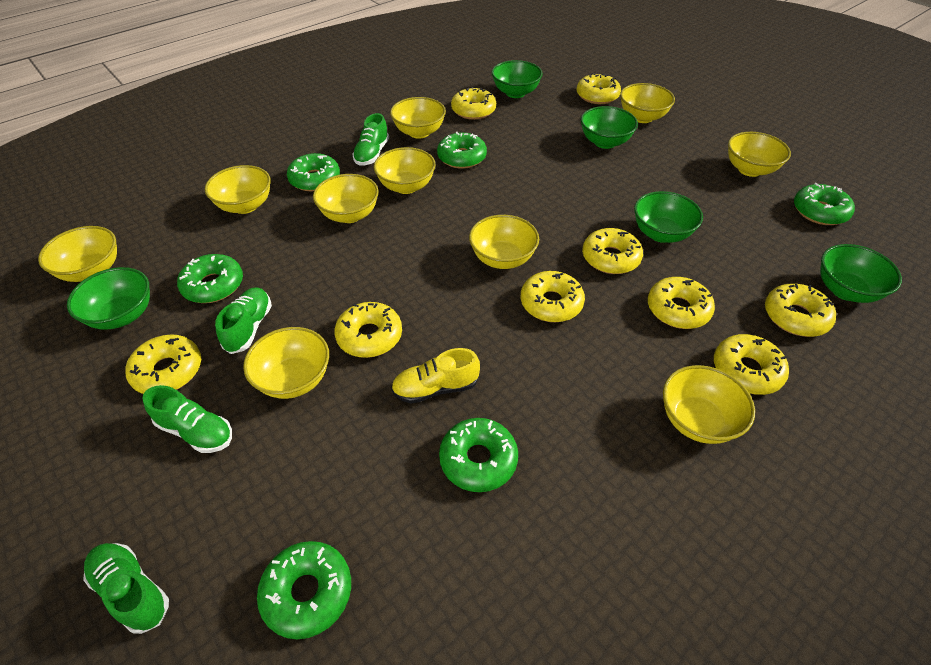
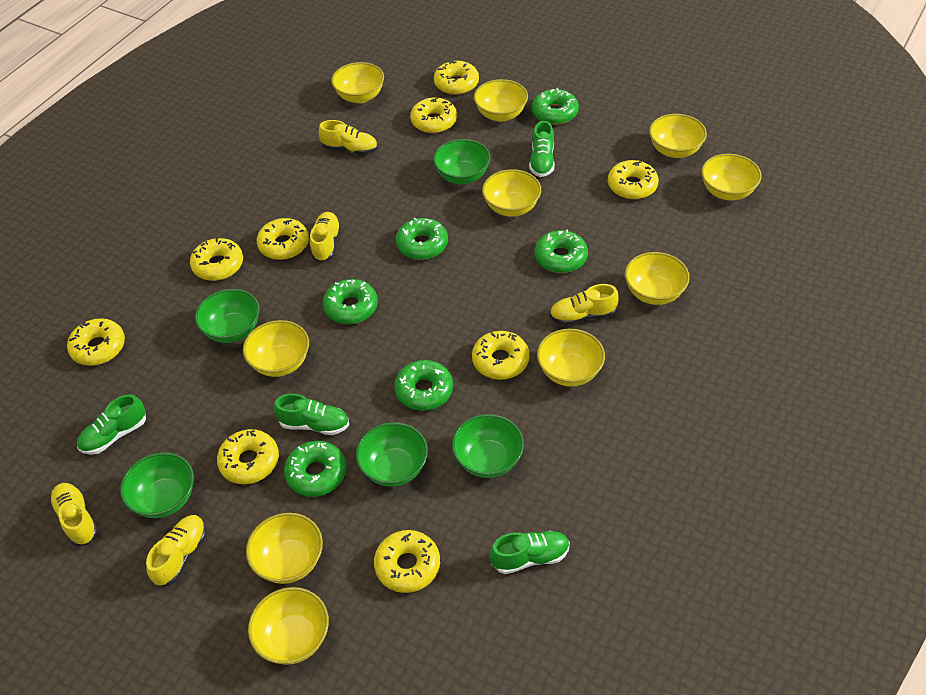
yellow shoe: 1 -> 5

